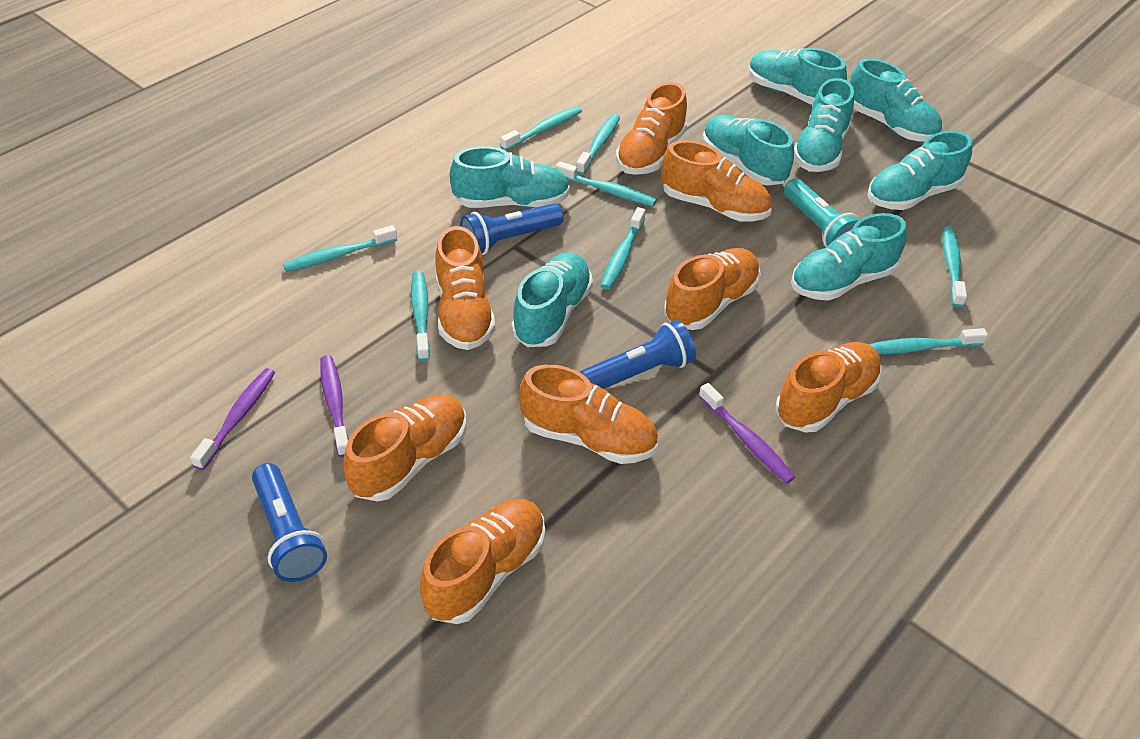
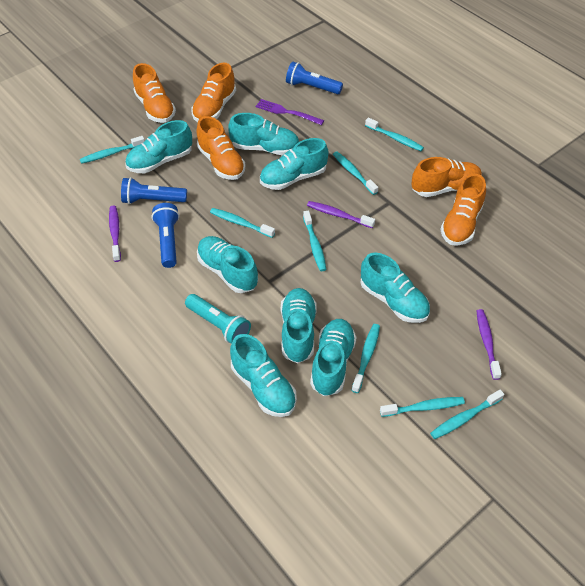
orange shoe: 8 -> 5
purple fork: 0 -> 1

